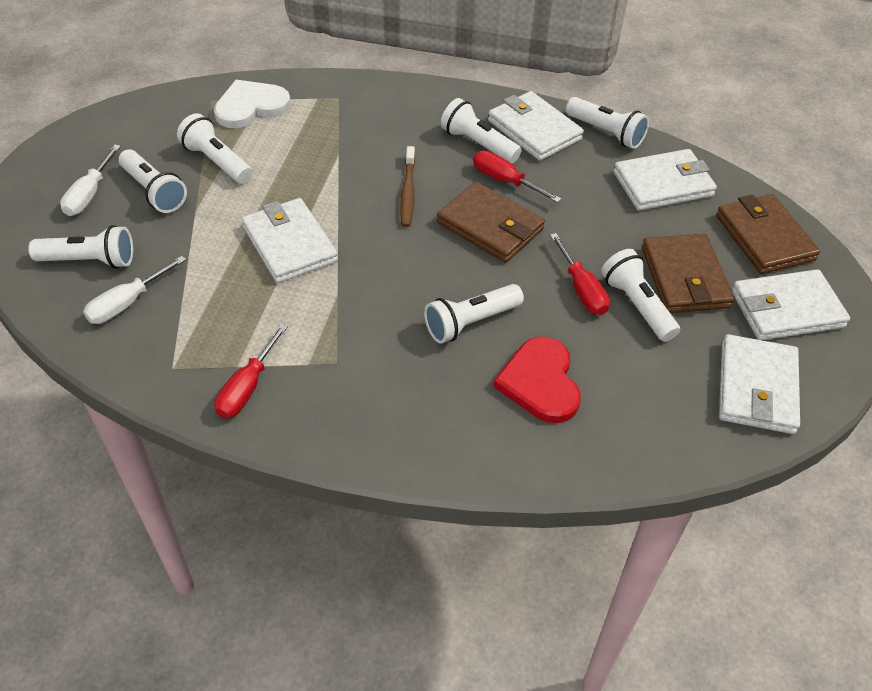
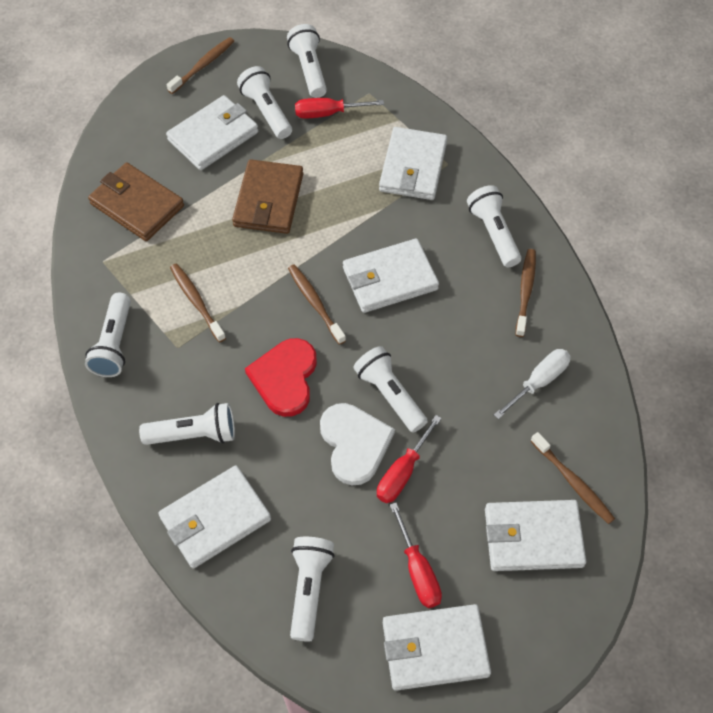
brown toothbrush: 1 -> 5
brown wallet: 3 -> 2
white screwdriver: 2 -> 1
white wallet: 5 -> 6

